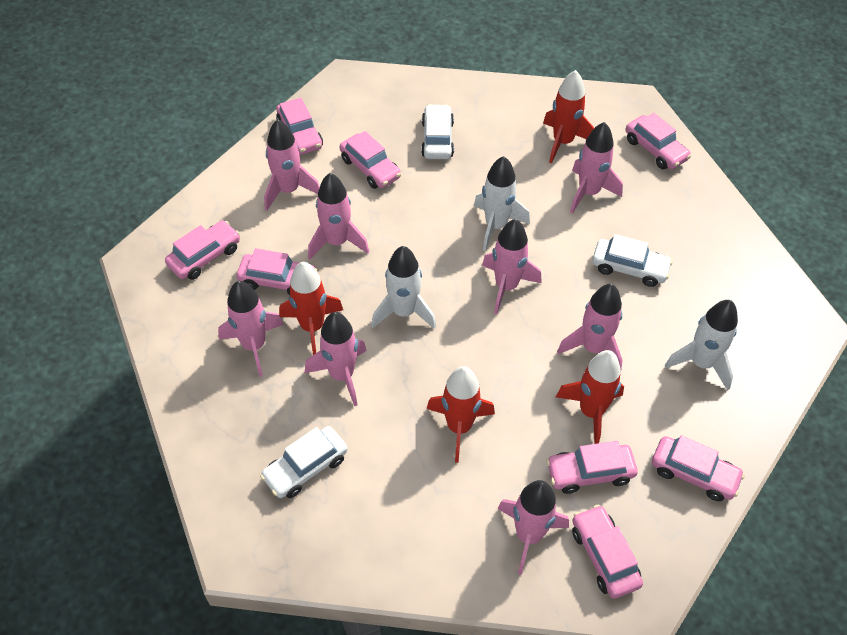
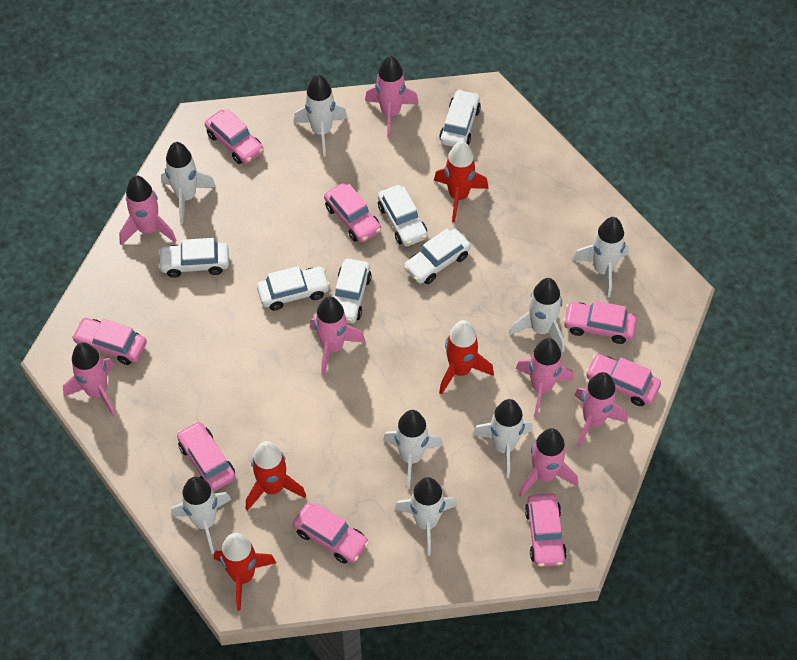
pink rocket: 8 -> 7
white car: 3 -> 6
white rocket: 3 -> 8

